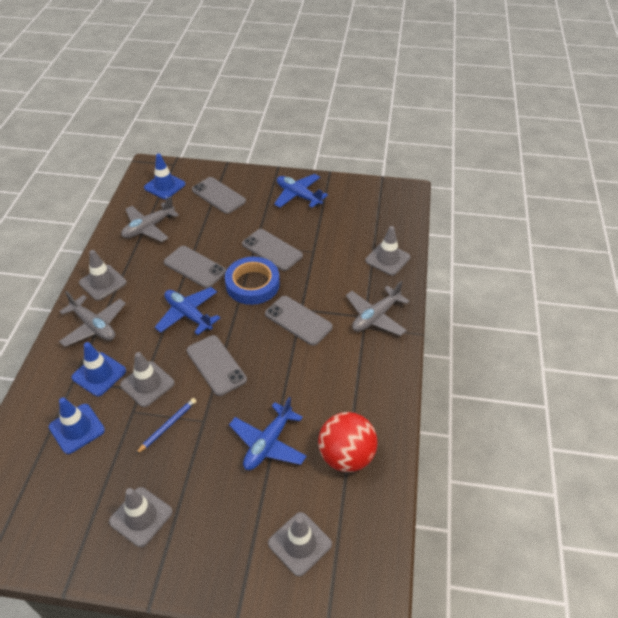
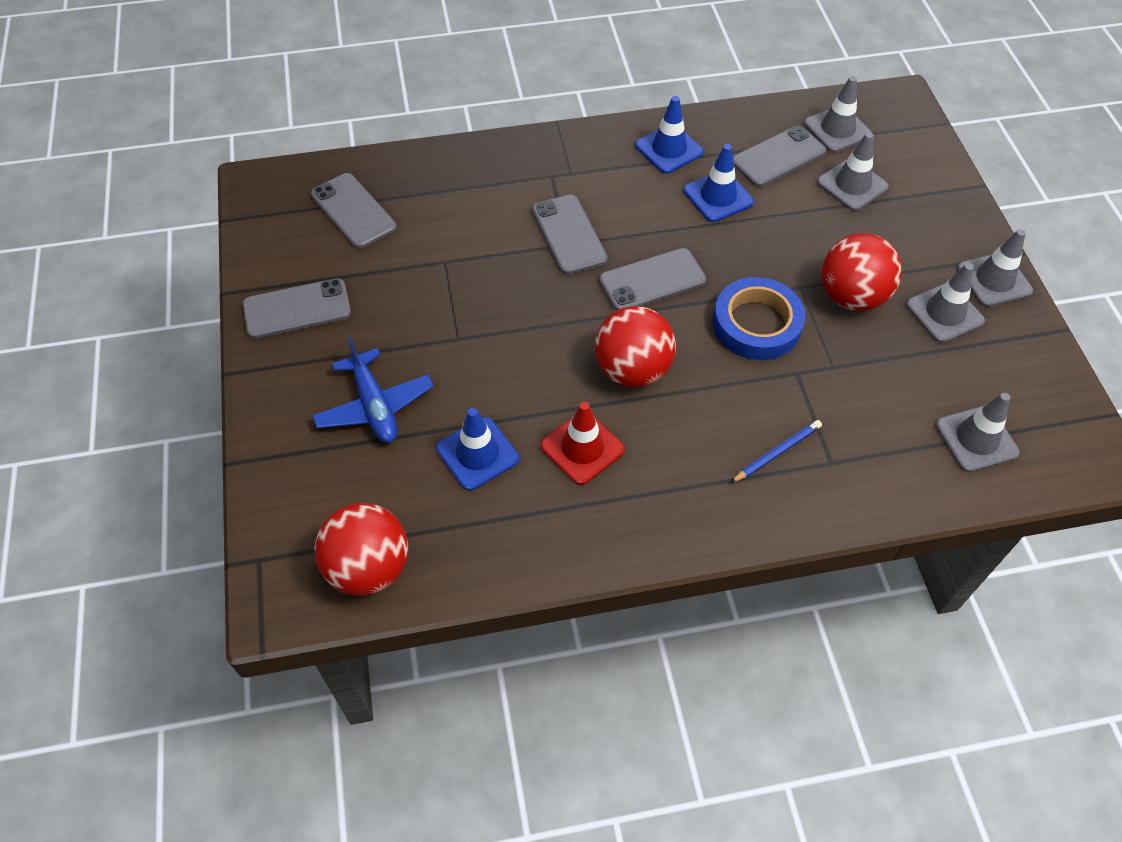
blue plane: 3 -> 1
grey plane: 3 -> 0
red ball: 1 -> 3
red traffic cone: 0 -> 1

